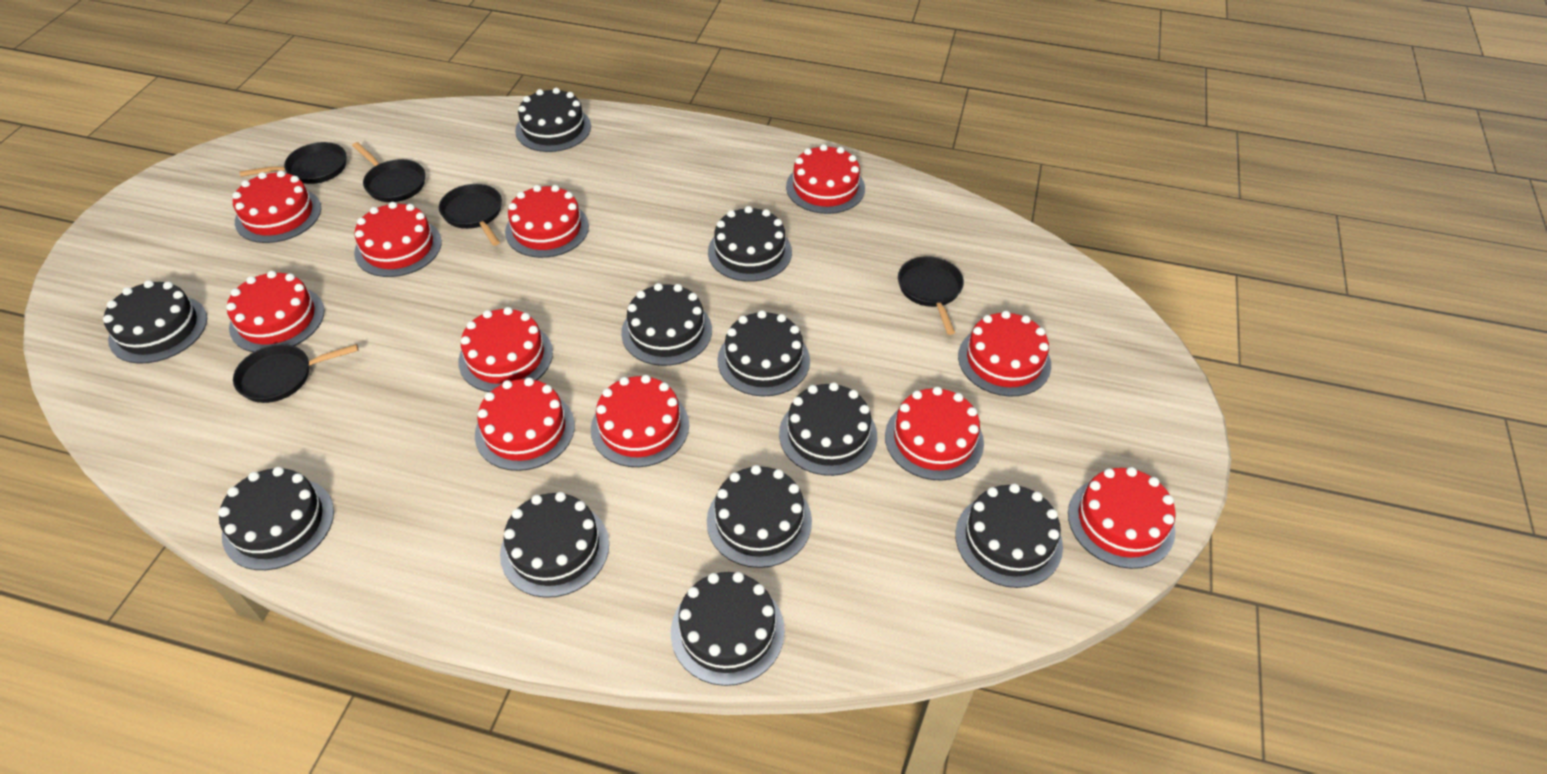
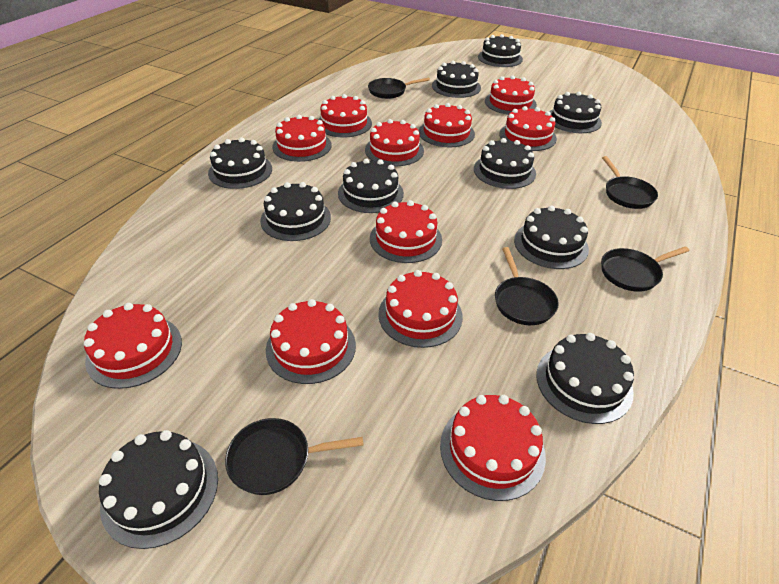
black cake: 11 -> 10

